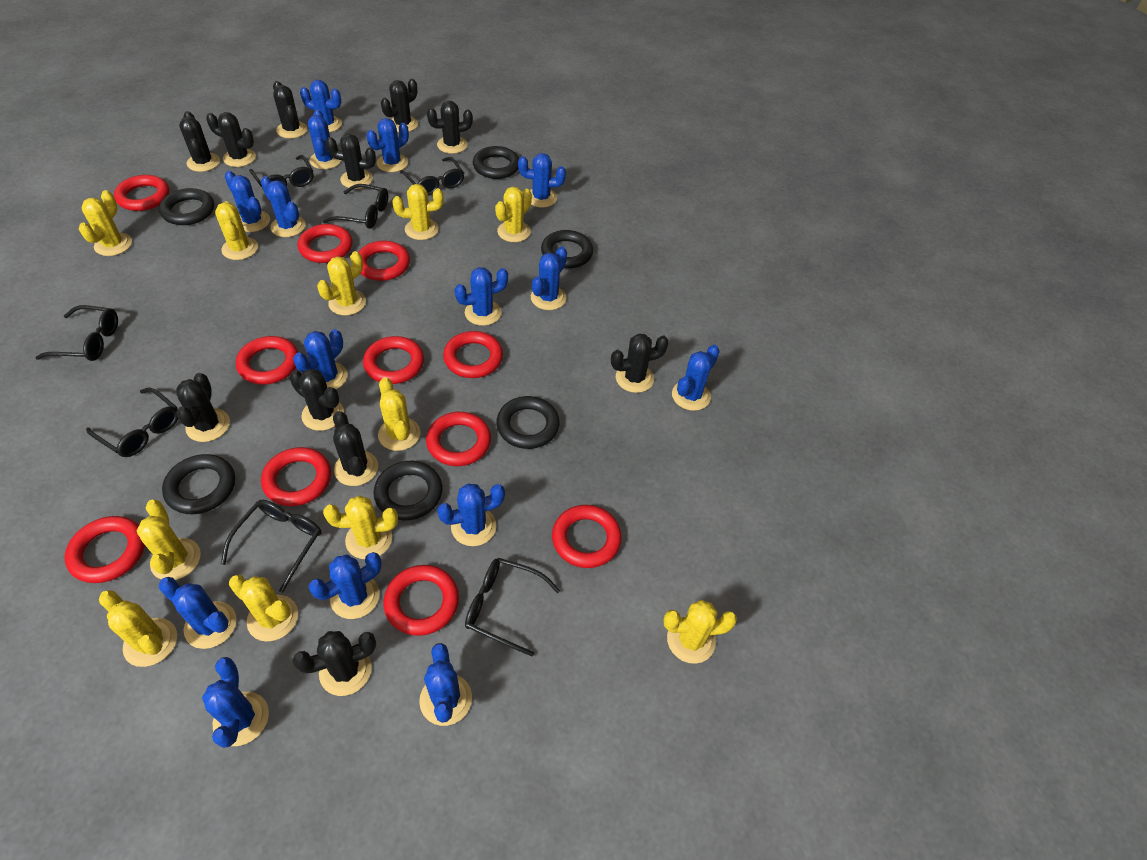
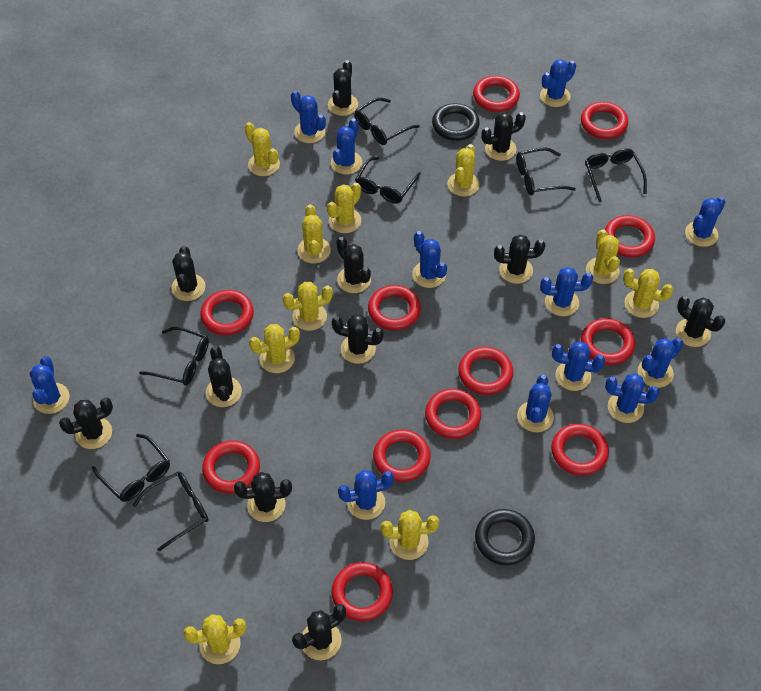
black ring: 6 -> 2
blue cactus: 15 -> 12
red ring: 11 -> 12
yellow cactus: 11 -> 10

